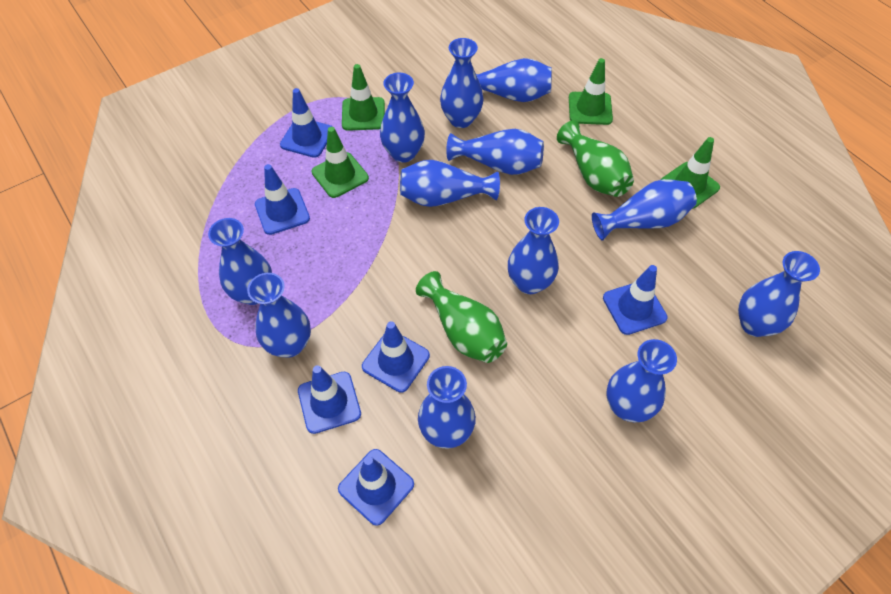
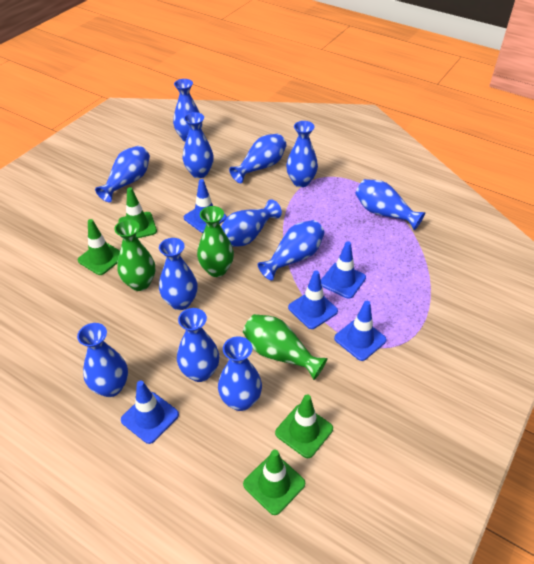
blue traffic cone: 6 -> 5
green vase: 2 -> 3

